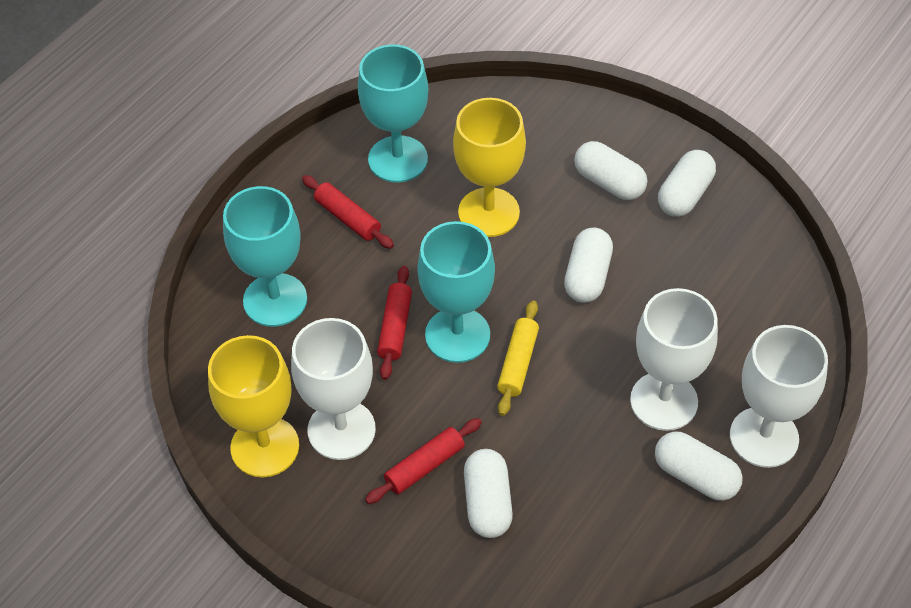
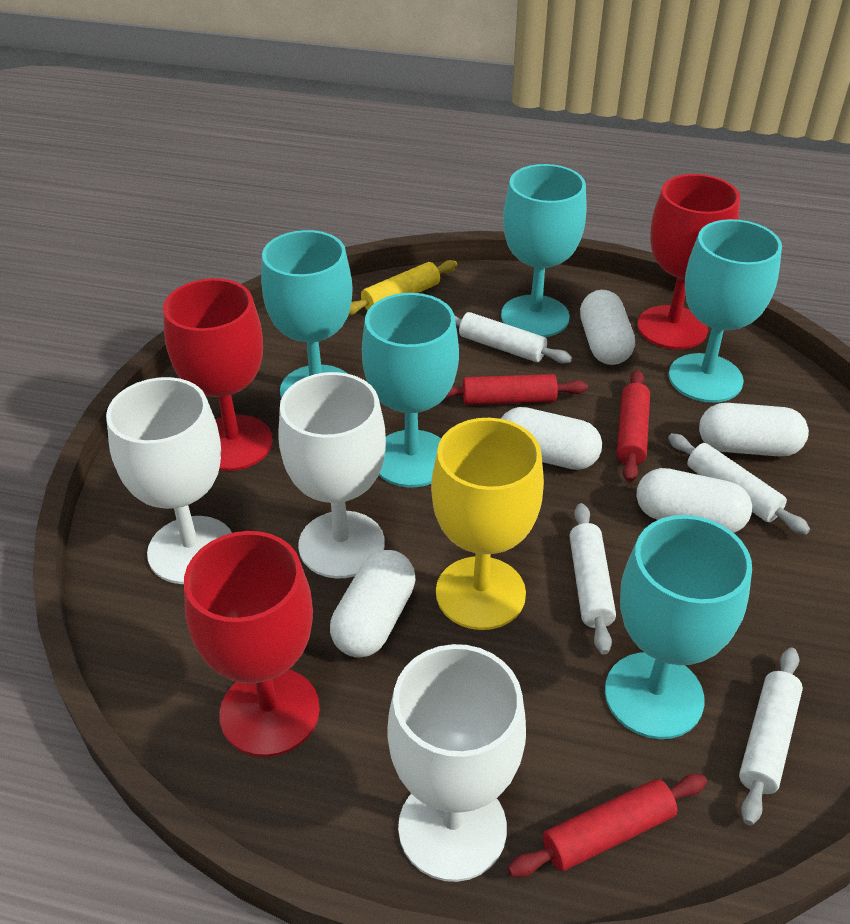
red goblet: 0 -> 3
turquoise goblet: 3 -> 5
white rolling pin: 0 -> 4
yellow goblet: 2 -> 1

